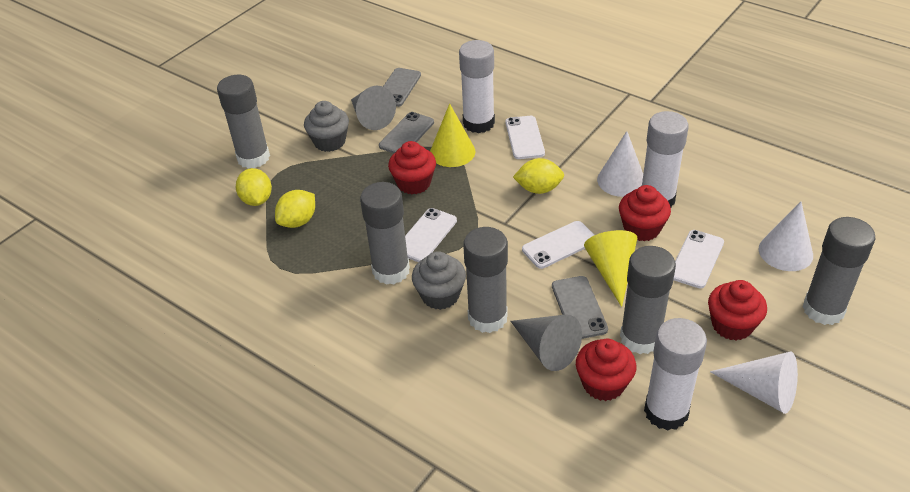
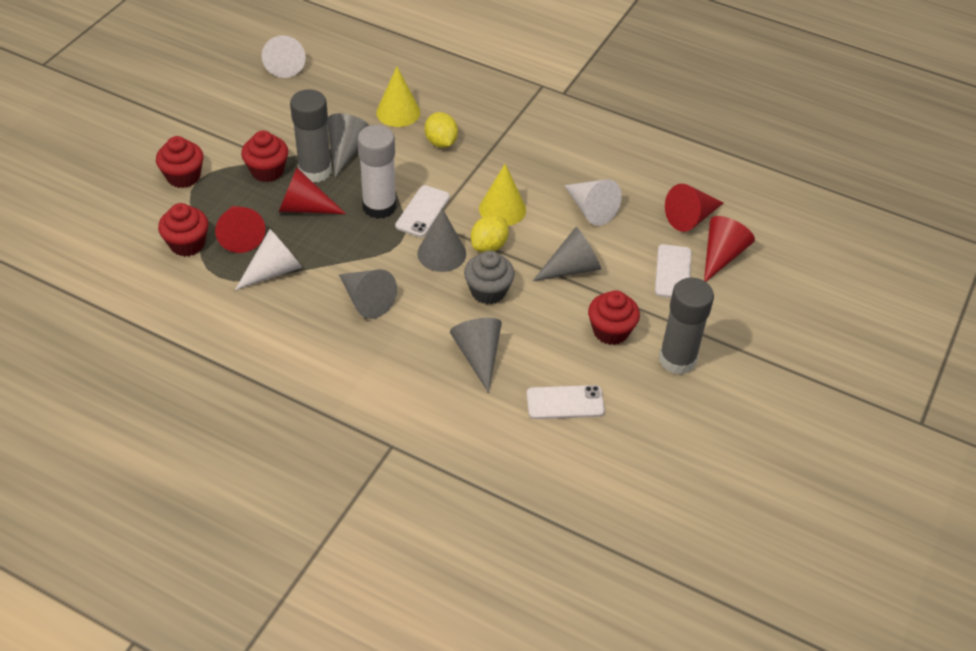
grey cone: 2 -> 5
grey cupcake: 2 -> 1
grey glue stick: 5 -> 2
grey phone: 3 -> 0
red cone: 0 -> 4
white glue stick: 3 -> 1
white phone: 4 -> 3
yellow lemon: 3 -> 2

